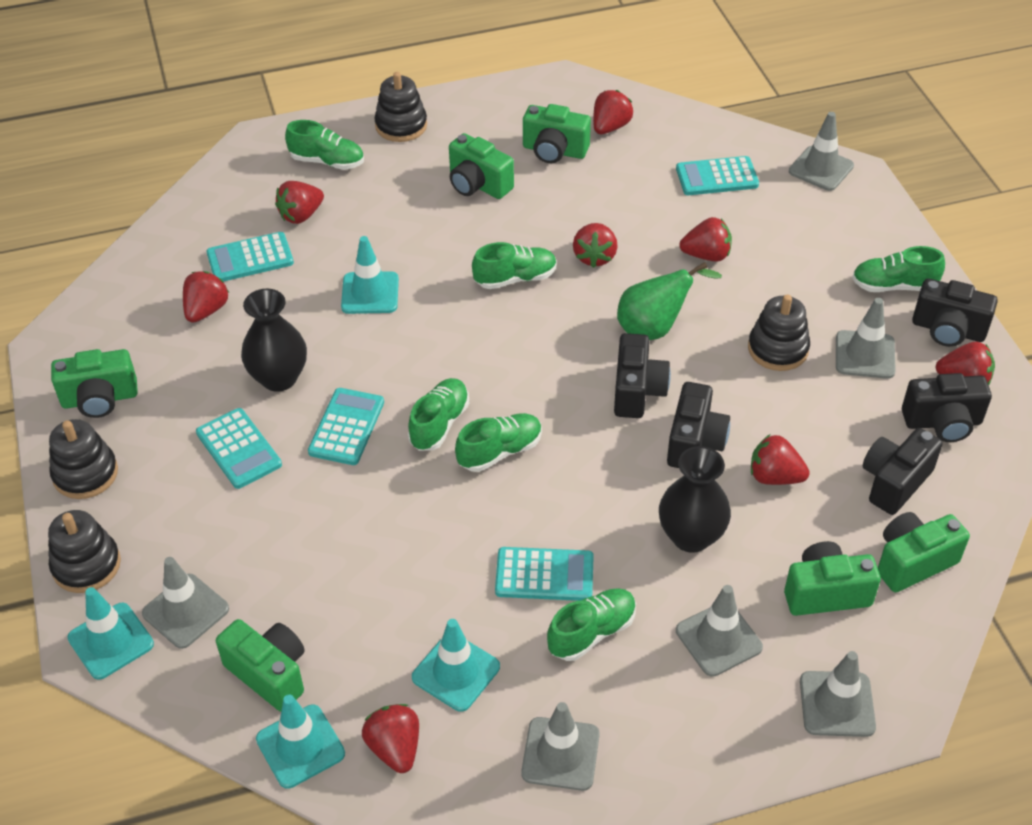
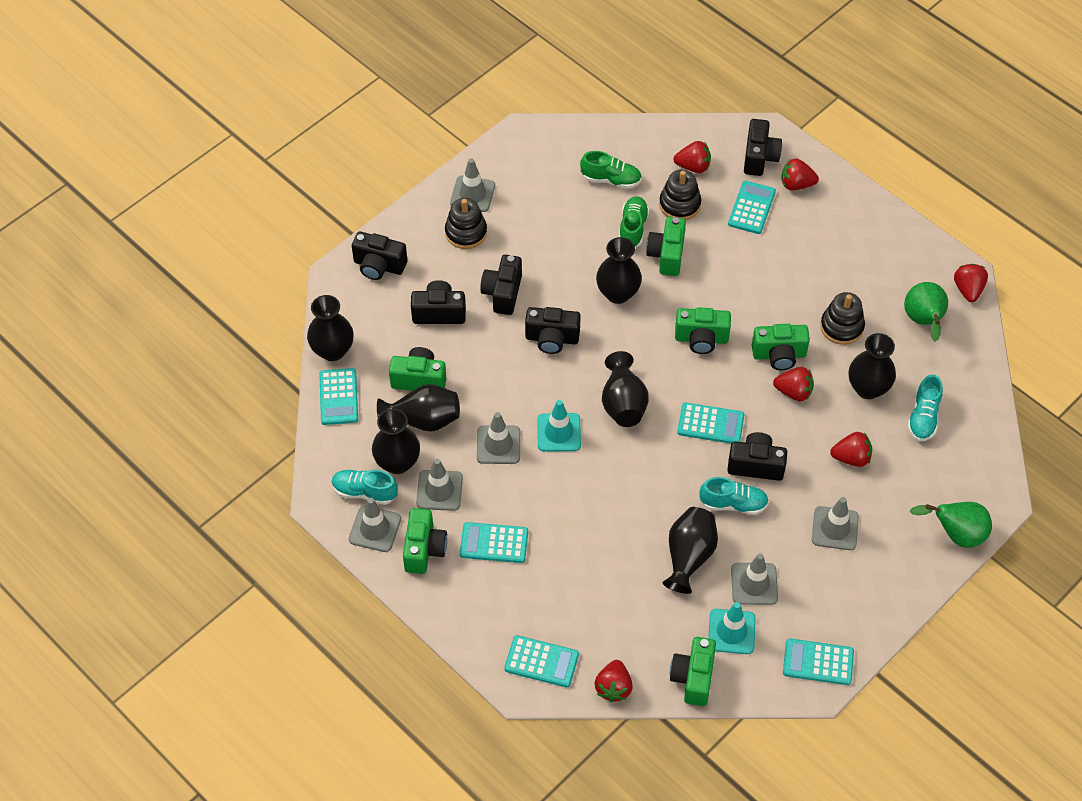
black camera: 5 -> 6
black stacking toy: 4 -> 3
black vase: 2 -> 7
green pear: 1 -> 2
green shoe: 6 -> 2
red strawberry: 8 -> 6
turquoise calculator: 5 -> 6
turquoise shoe: 0 -> 3
turquoise traffic cone: 4 -> 2

